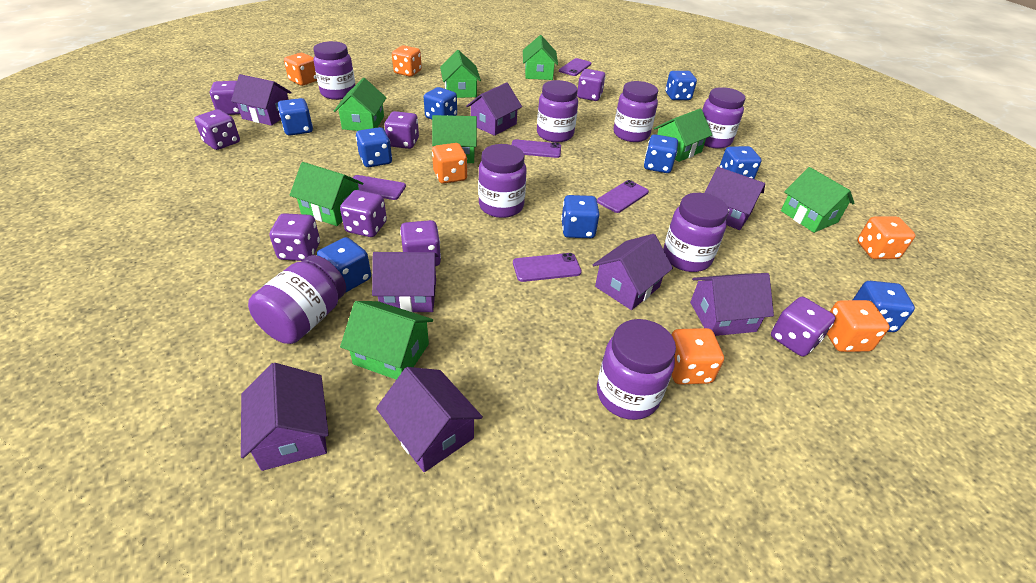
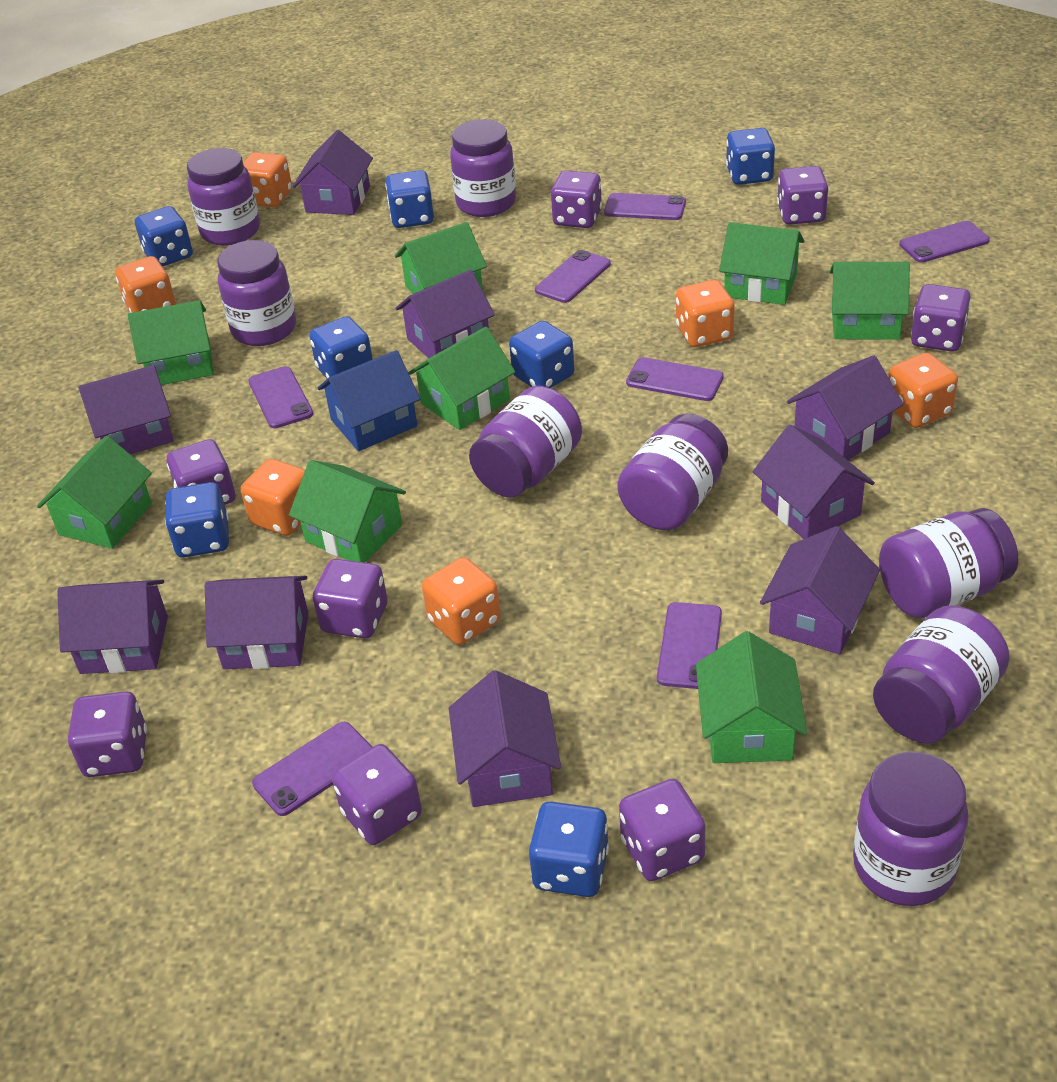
blue dice: 9 -> 7
blue house: 0 -> 1
purple house: 8 -> 9
purple phone: 5 -> 7

